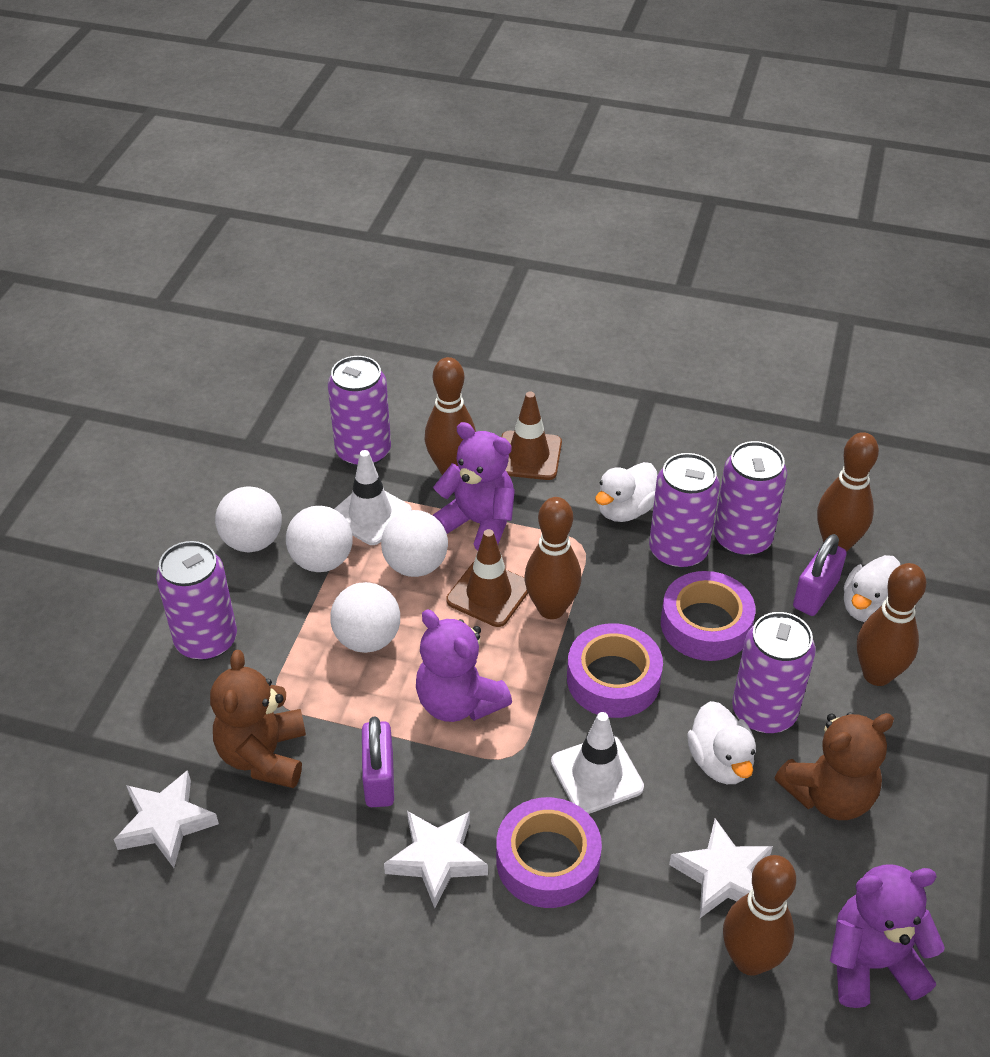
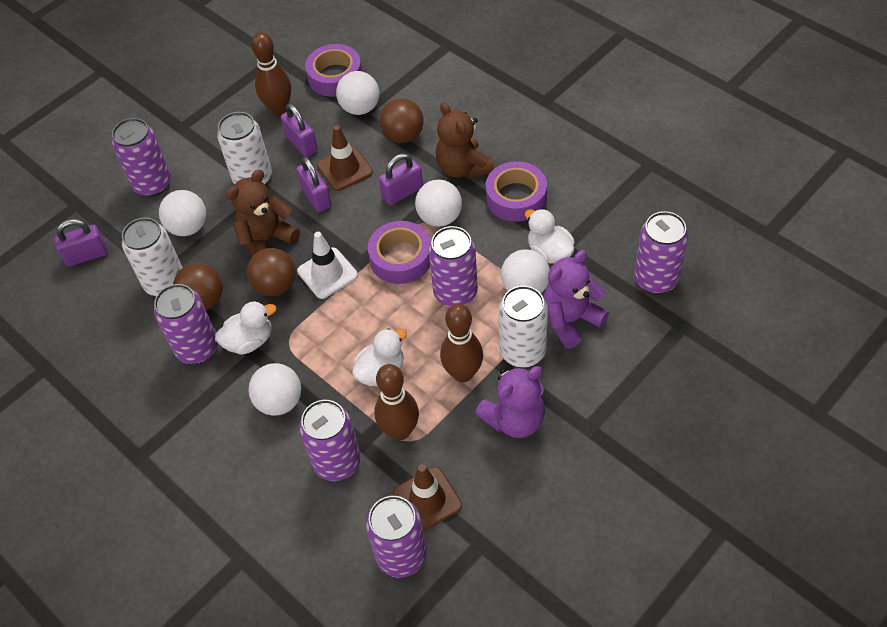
brown ball: 0 -> 3
brown bowling pin: 5 -> 3
purple can: 5 -> 6
purple padlock: 2 -> 4
purple teddy bear: 3 -> 2
white ball: 4 -> 5
white can: 0 -> 3
white star: 3 -> 0
white traffic cone: 2 -> 1

